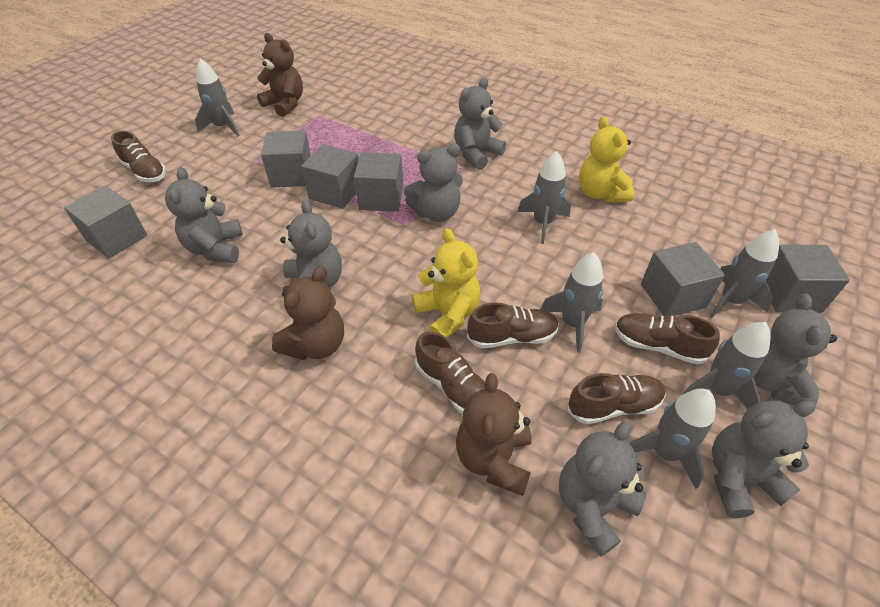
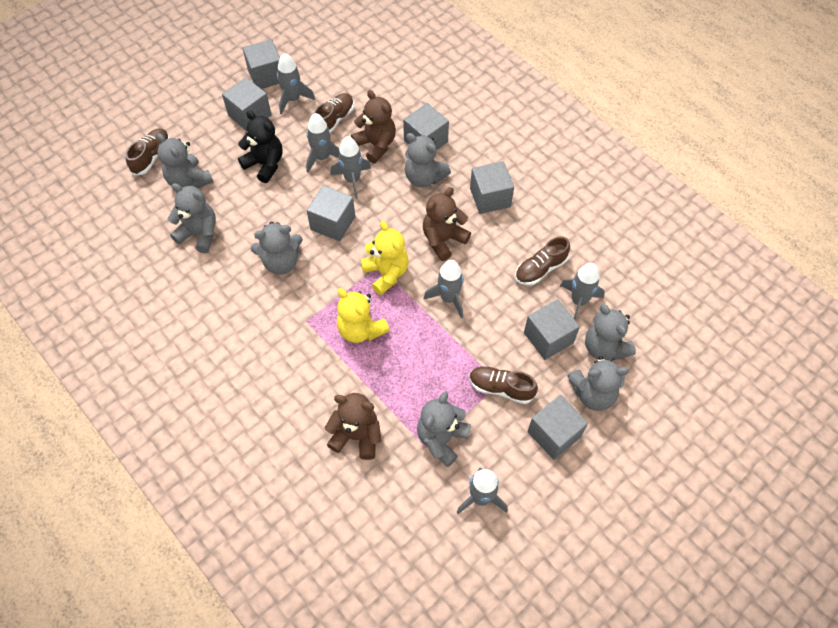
black teddy bear: 0 -> 1
brown shoe: 5 -> 4
grey cube: 6 -> 7

